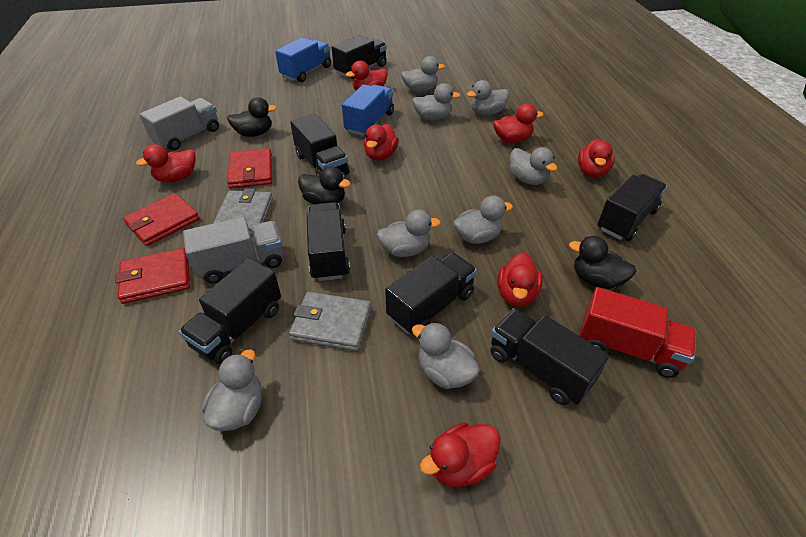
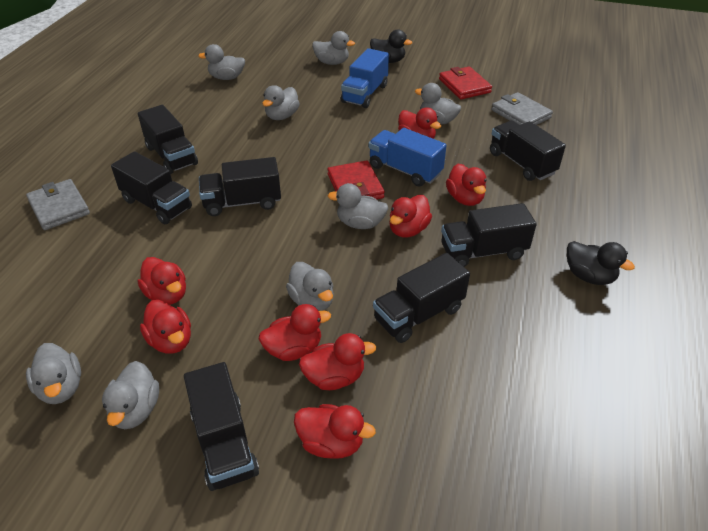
black duck: 3 -> 2
grey truck: 2 -> 0
red duck: 7 -> 8
red truck: 1 -> 0
red wallet: 3 -> 2

